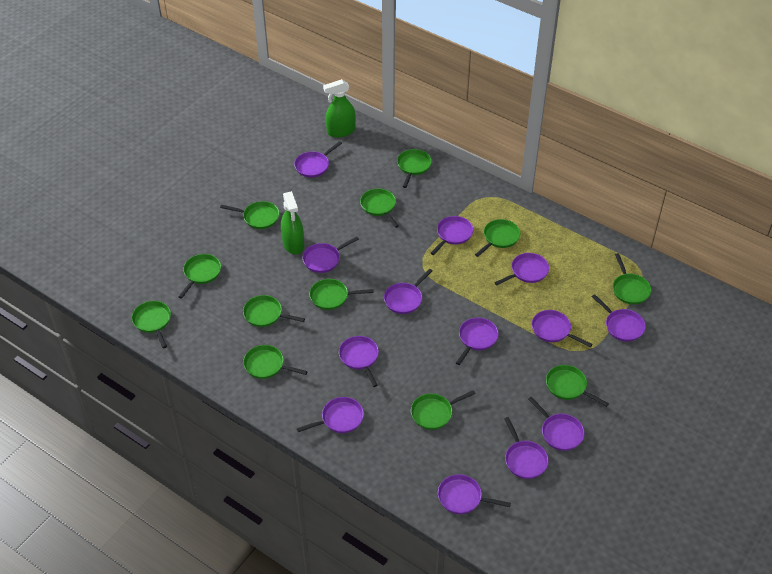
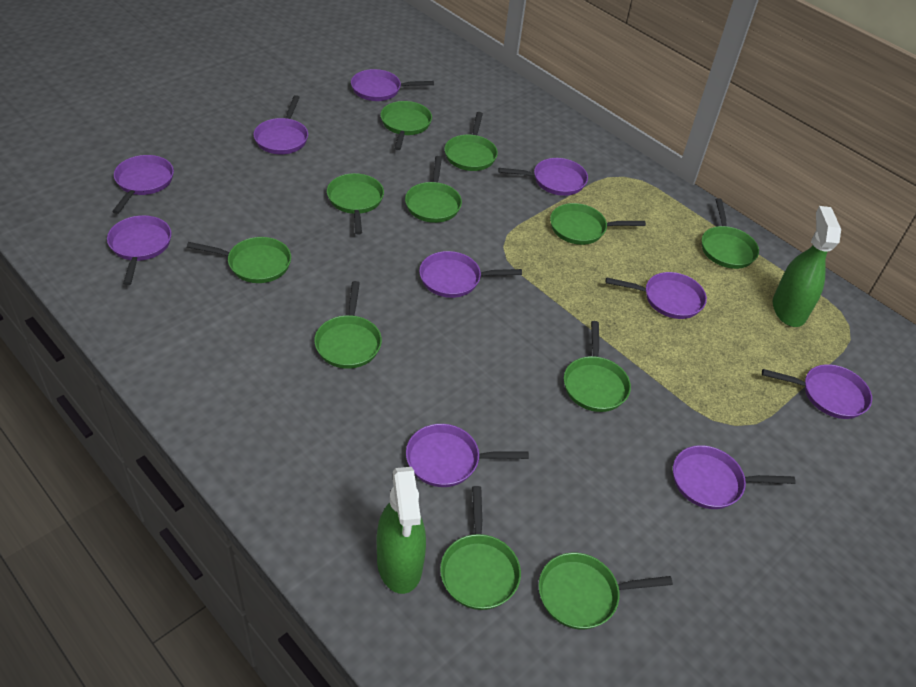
green pan: 12 -> 11
purple pan: 13 -> 10

